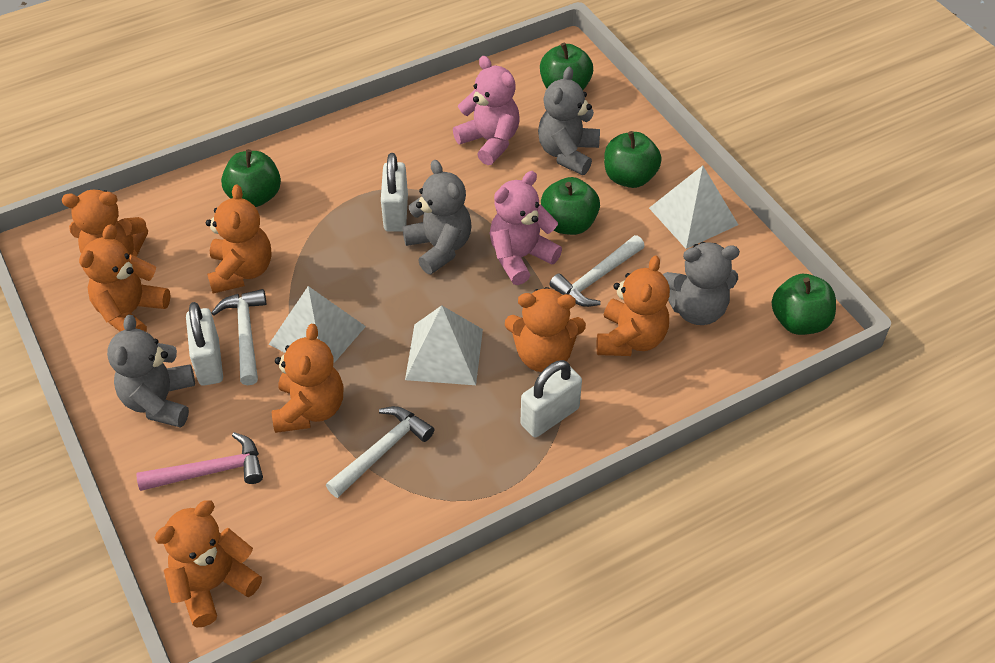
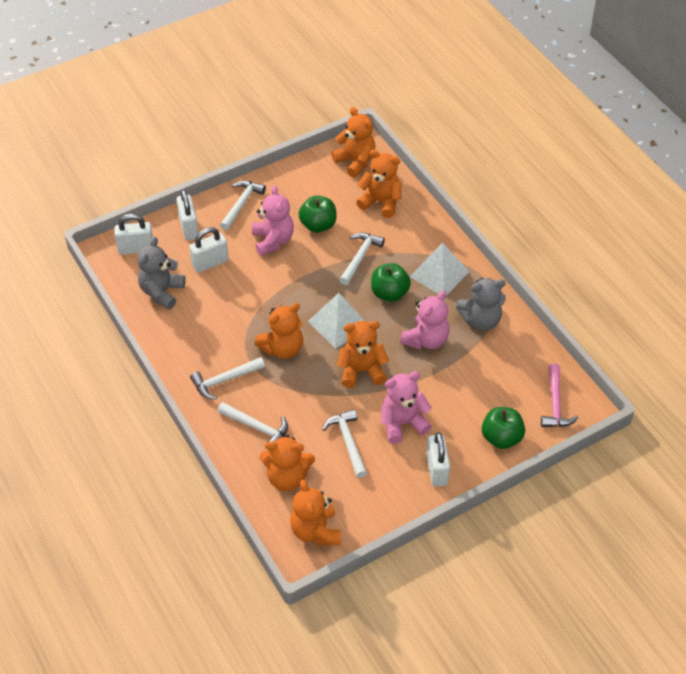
green apple: 5 -> 3
grey teddy bear: 4 -> 2
orange teddy bear: 7 -> 6
pink teddy bear: 2 -> 3
white hammer: 3 -> 5
white padlock: 3 -> 4
white pyramid: 3 -> 2

